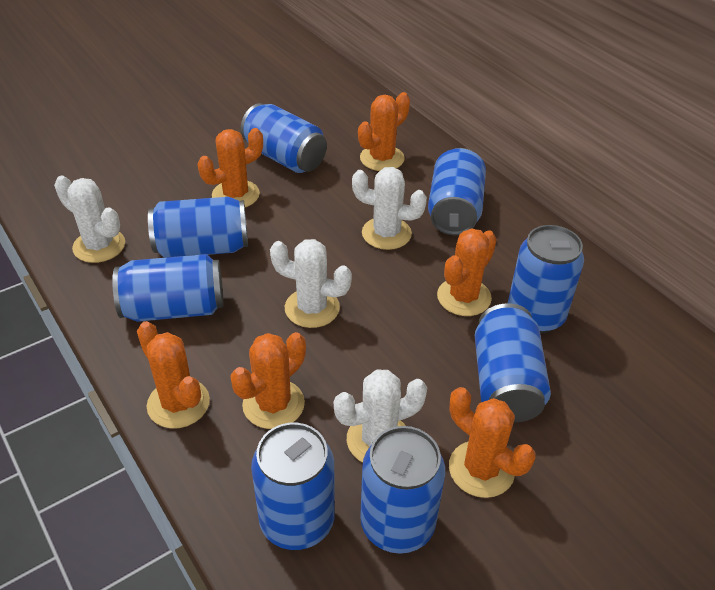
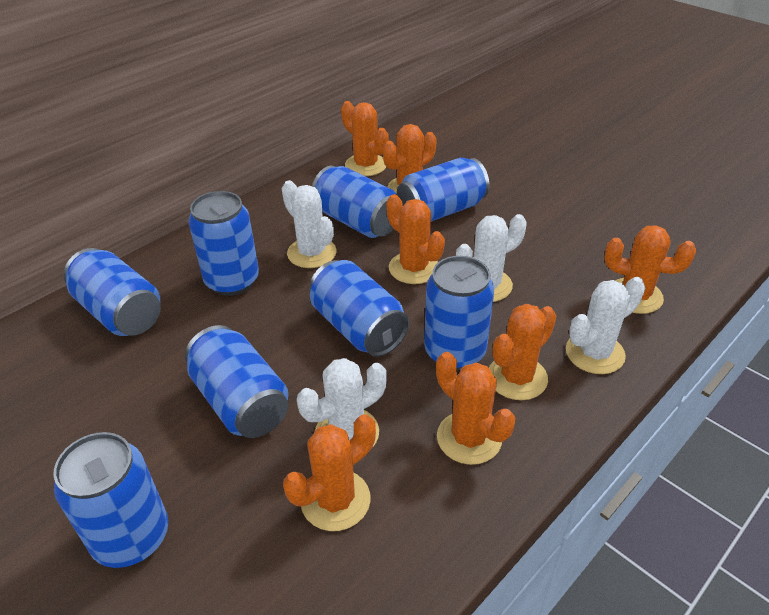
orange cactus: 6 -> 7

